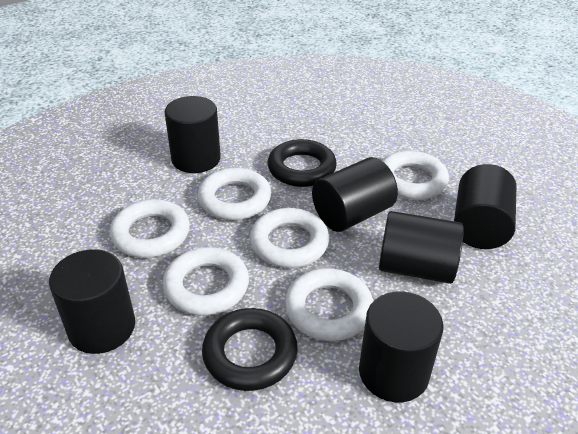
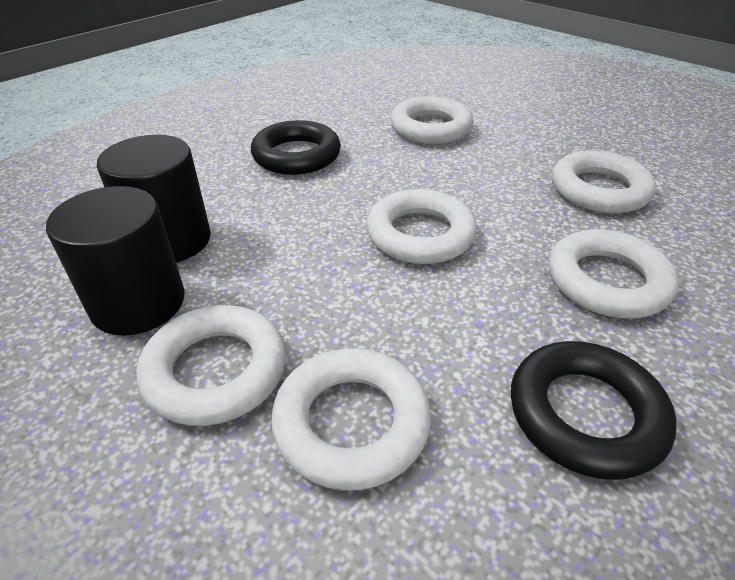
black cylinder: 6 -> 2

